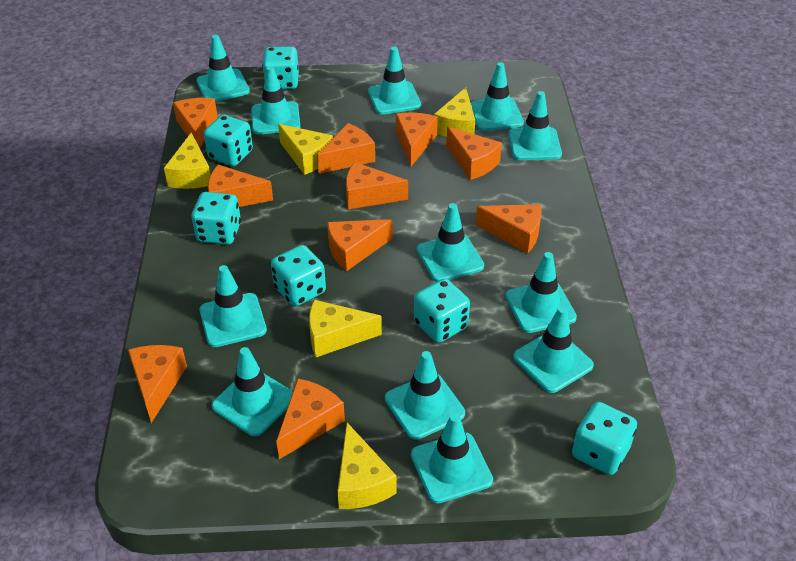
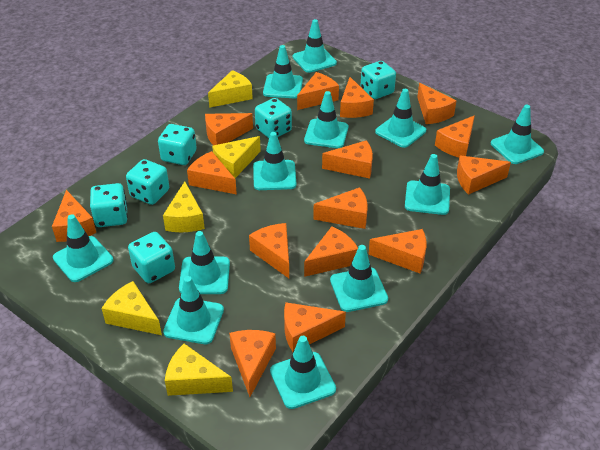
orange cheese: 10 -> 15

